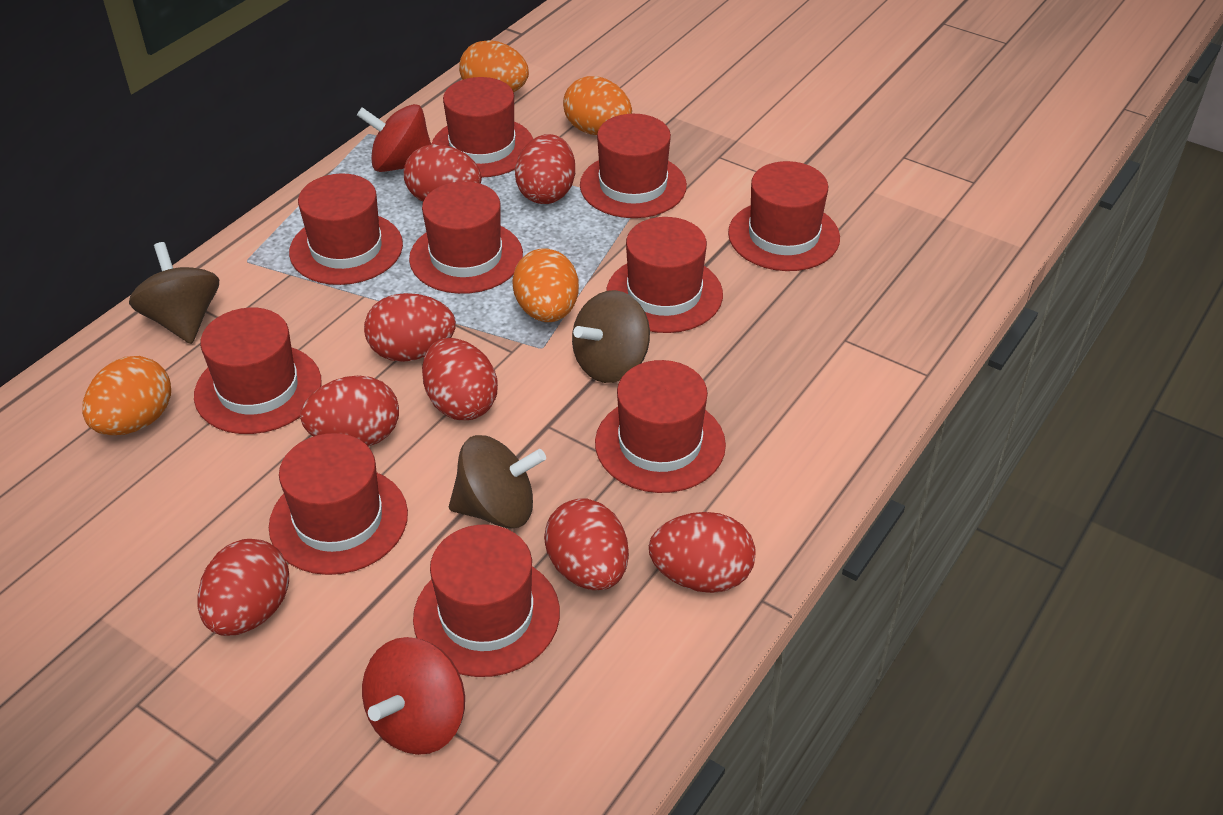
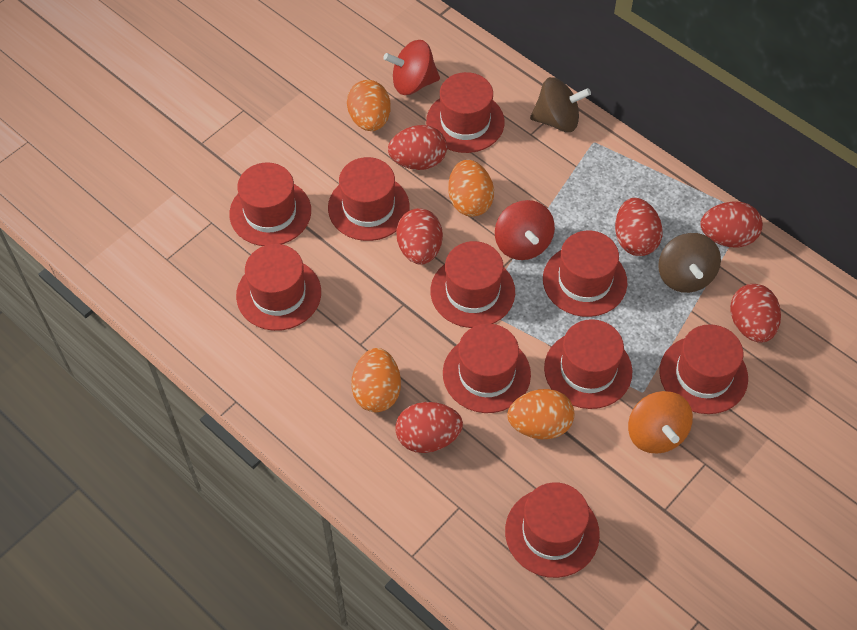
brown spinning top: 3 -> 2
orange spinning top: 0 -> 1
red egg: 8 -> 6

